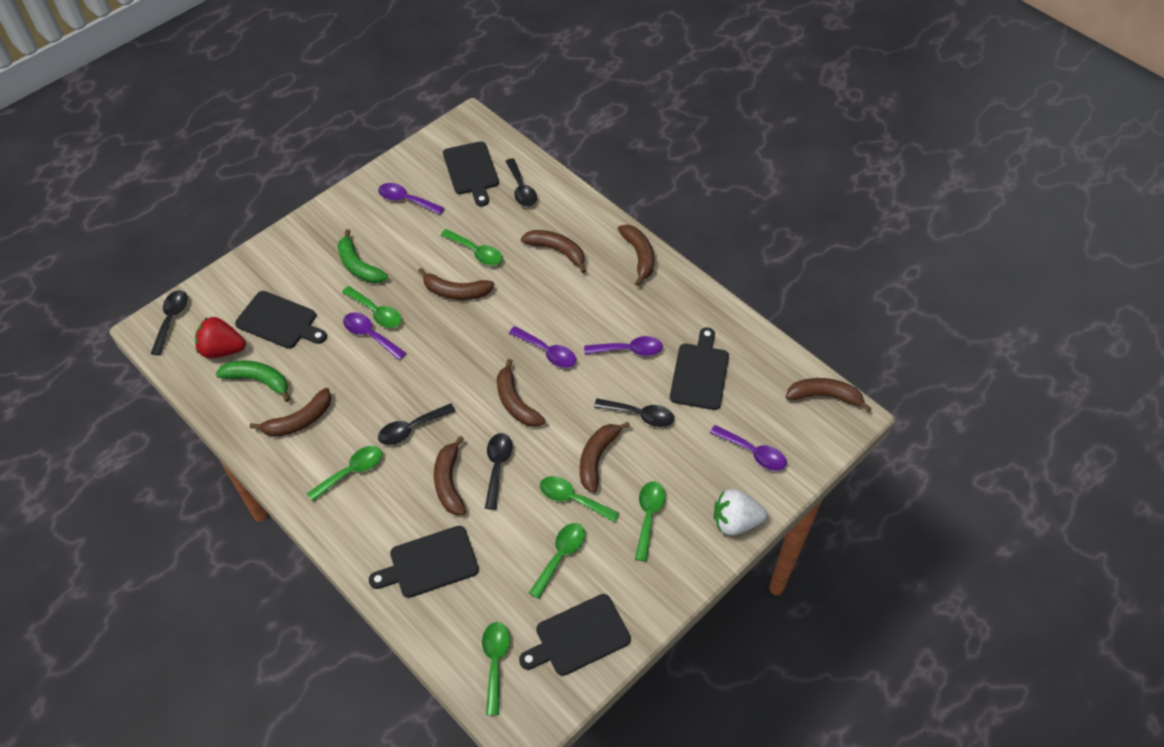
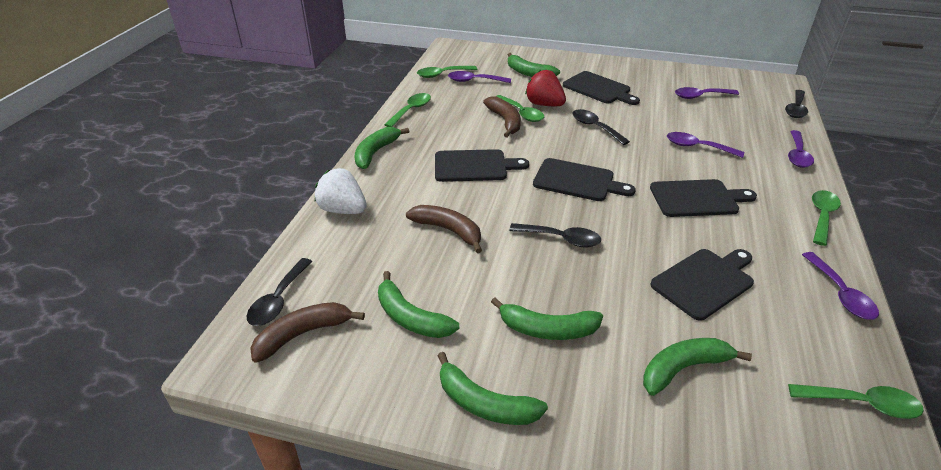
black spoon: 5 -> 4
brown banana: 8 -> 3
green banana: 2 -> 6
green spoon: 7 -> 5

